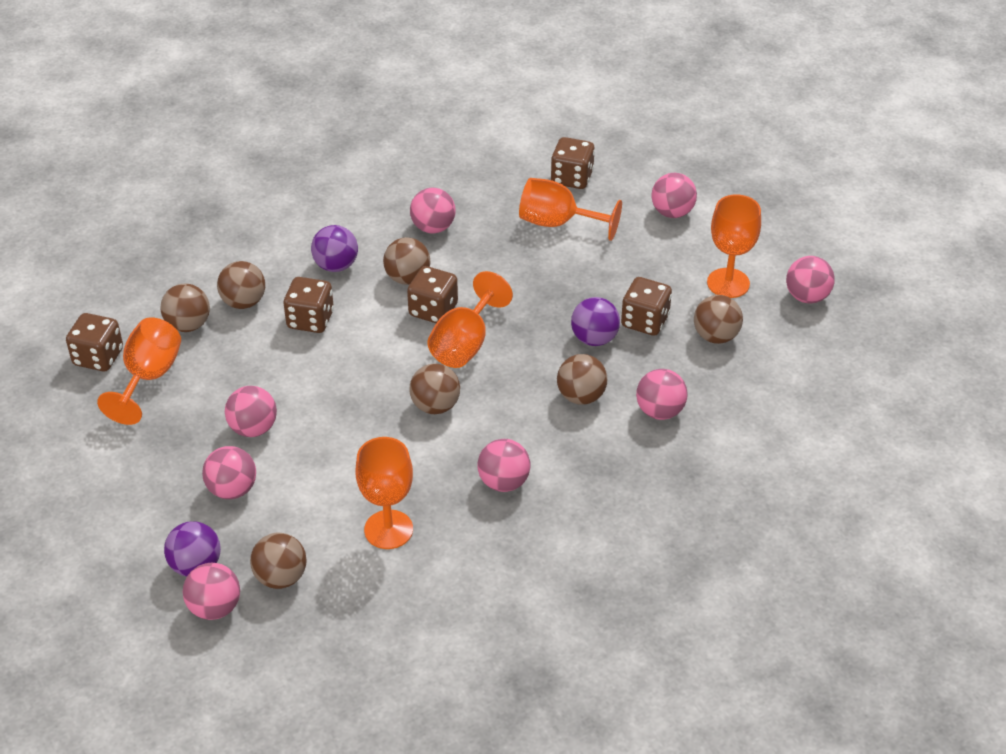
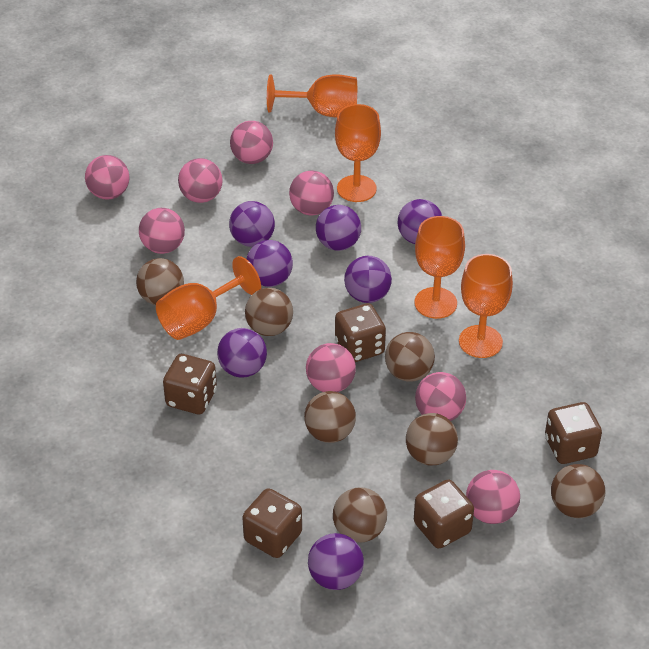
purple ball: 3 -> 7

